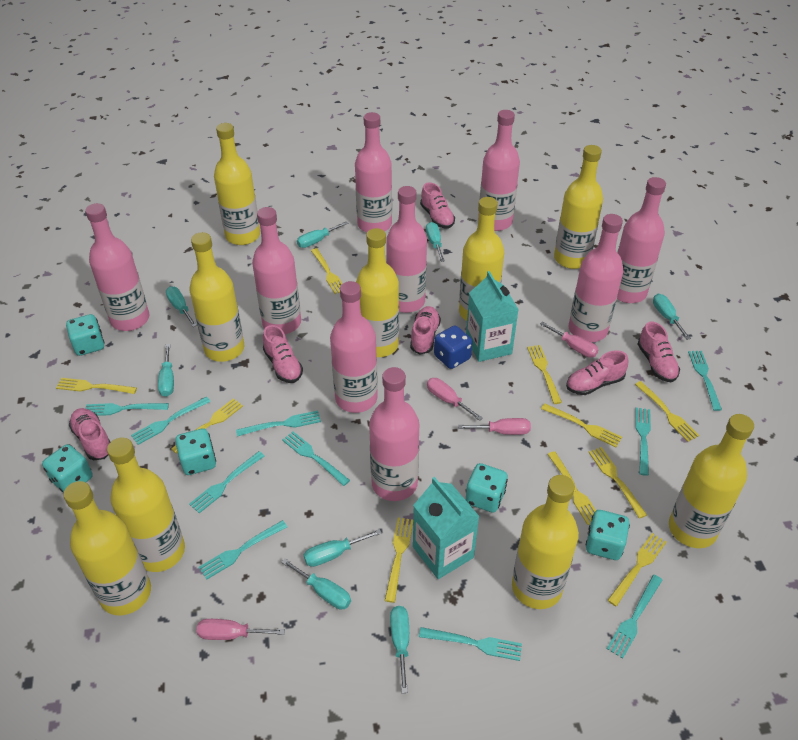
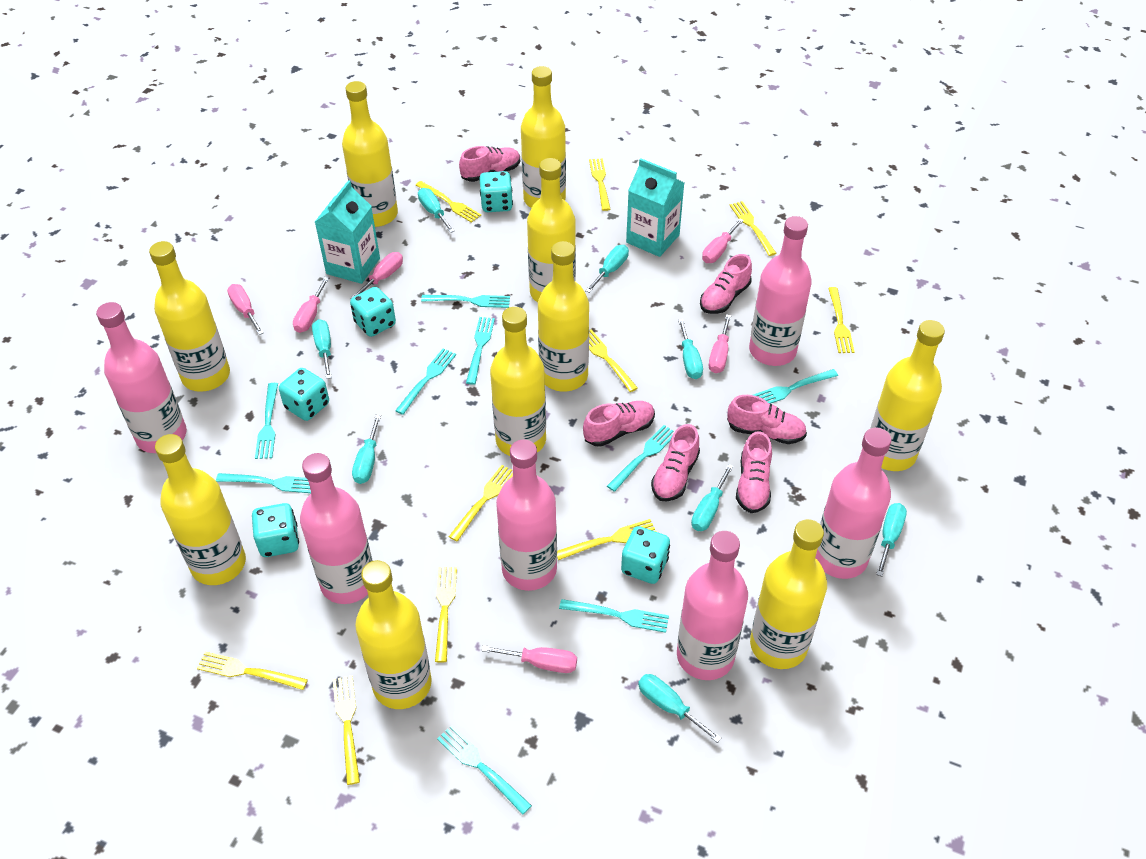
blue dice: 1 -> 0
pink bottle: 9 -> 6
pink screwdriver: 4 -> 6
turquoise fork: 10 -> 9
yellow bottle: 9 -> 10

